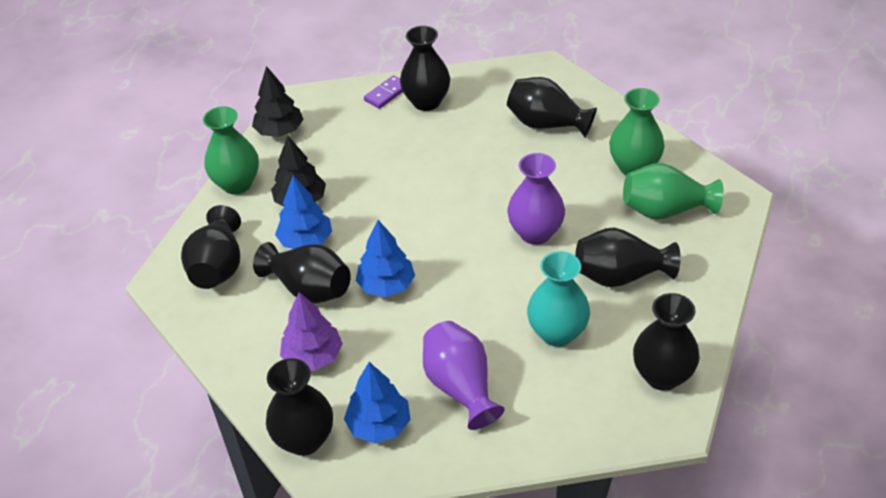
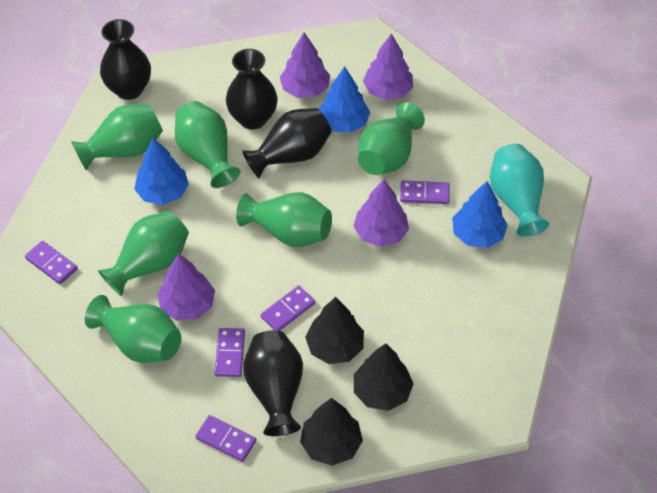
black tree: 2 -> 3
black vase: 7 -> 4
green vase: 3 -> 6
purple domino: 1 -> 5
purple tree: 1 -> 4
purple vase: 2 -> 0

